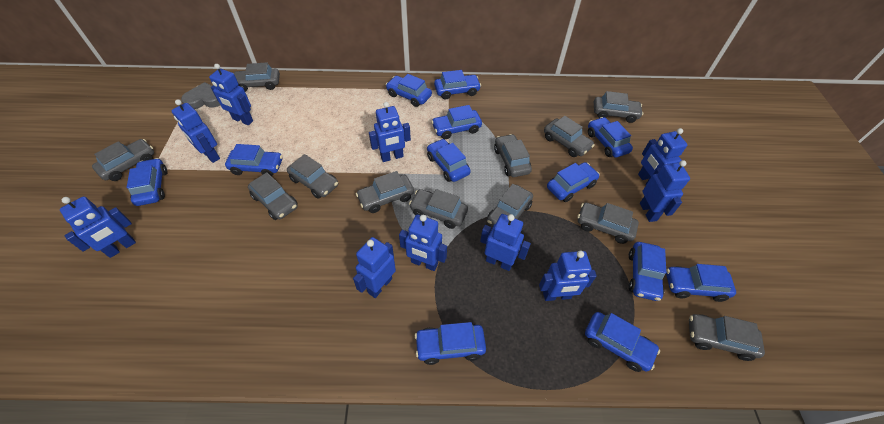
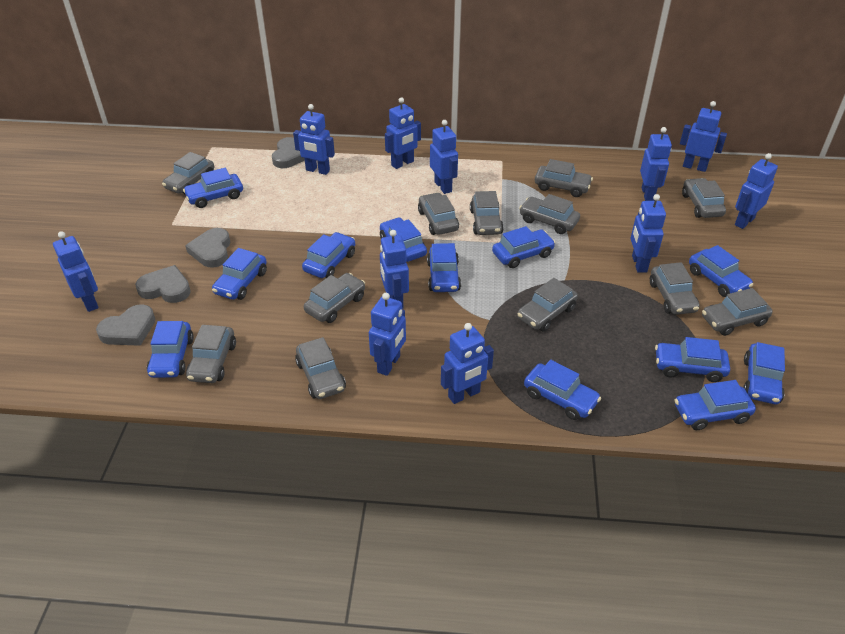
blue robot: 10 -> 11
grey heart: 1 -> 4

